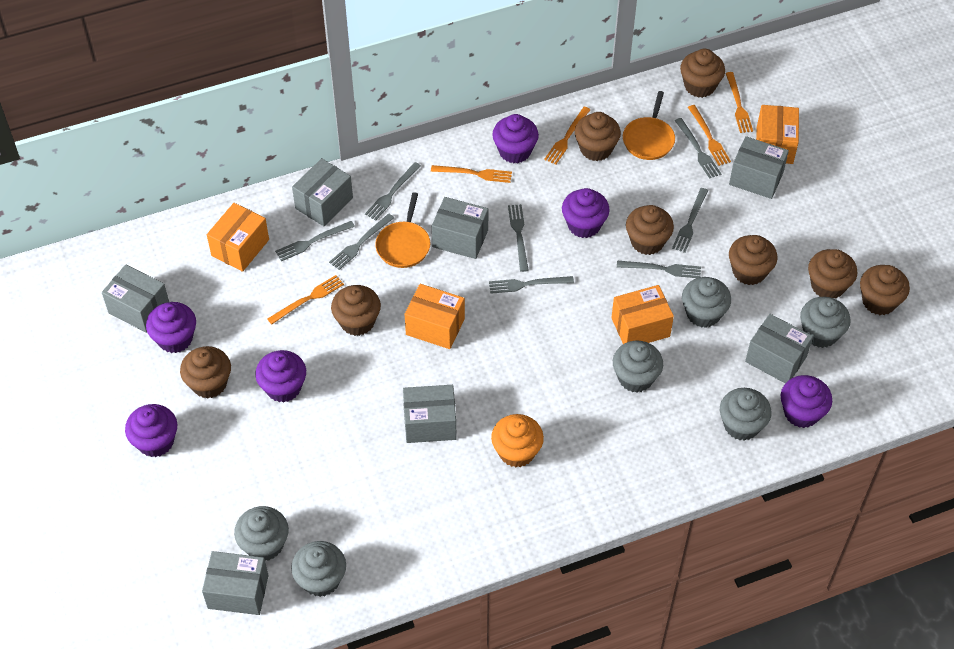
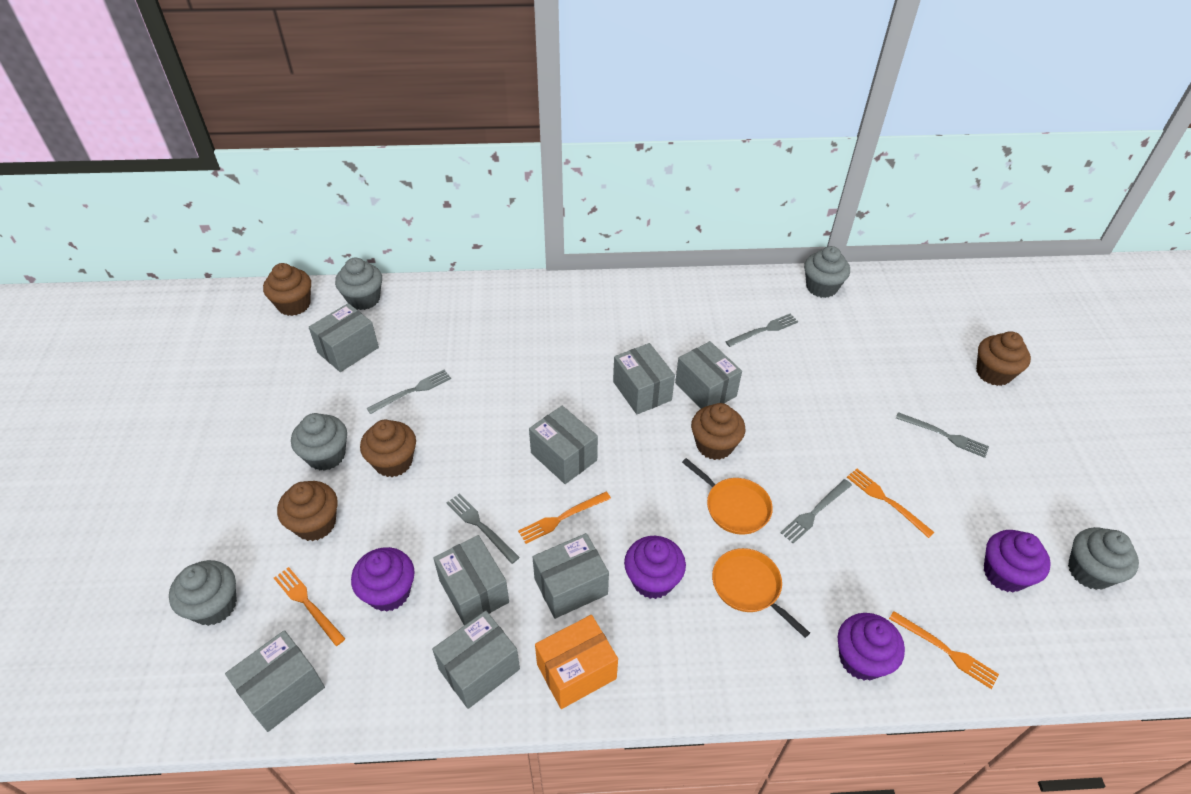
brown cupcake: 8 -> 5
grey box: 7 -> 8
grey cupcake: 6 -> 5
grey fork: 8 -> 5
orange box: 4 -> 1
orange cupcake: 1 -> 0
orange fork: 5 -> 4
purple cupcake: 6 -> 4

